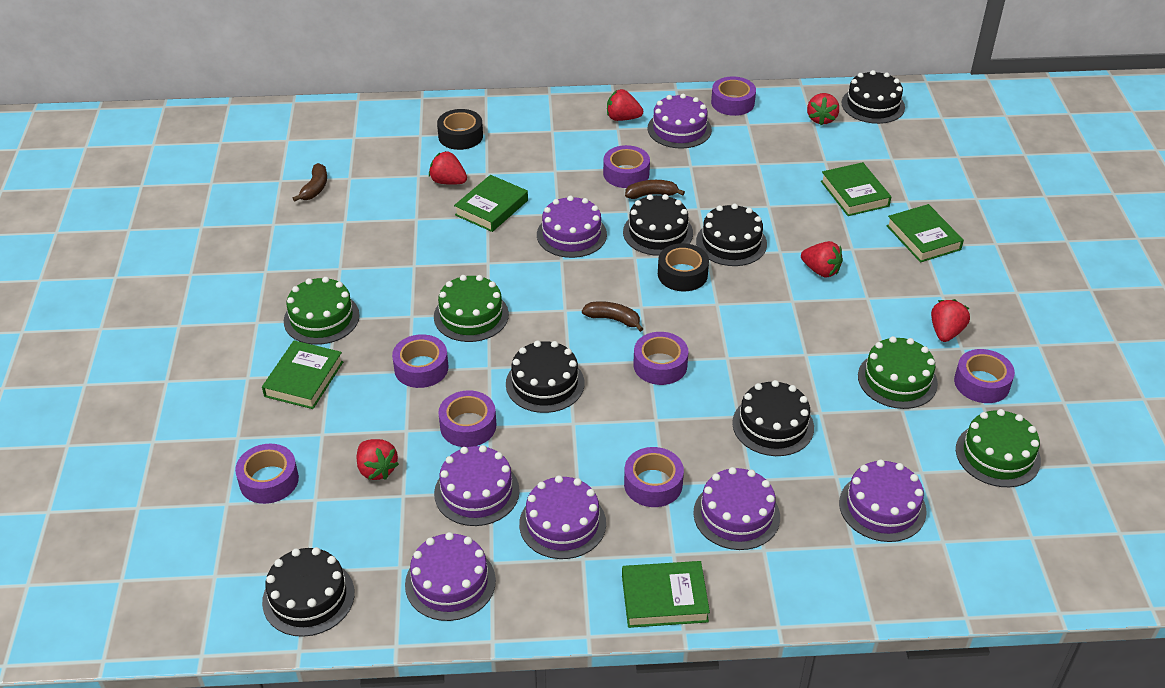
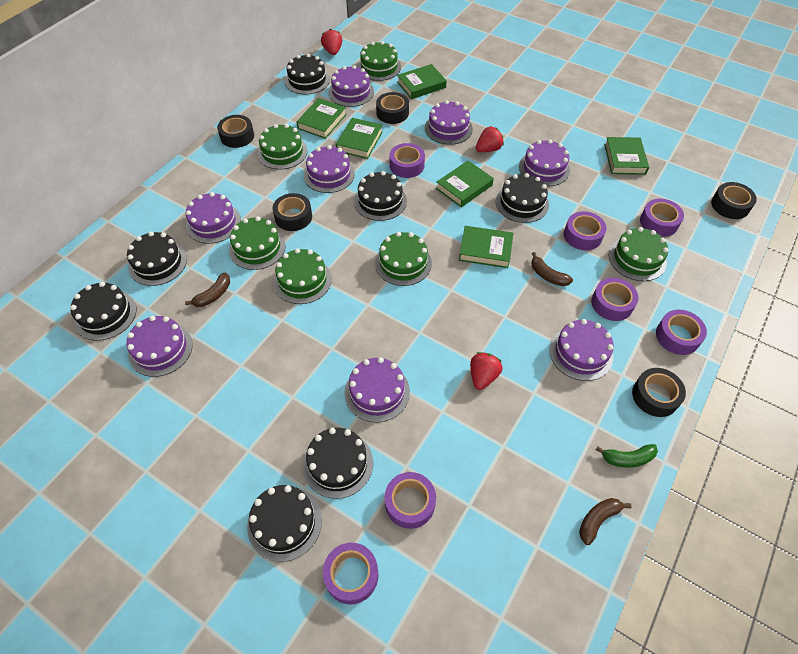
black cake: 6 -> 7
black tape: 2 -> 5
green banana: 0 -> 1
green book: 5 -> 6
green cake: 4 -> 6
purple cake: 7 -> 8
purple tape: 8 -> 7
red strawberry: 6 -> 3

